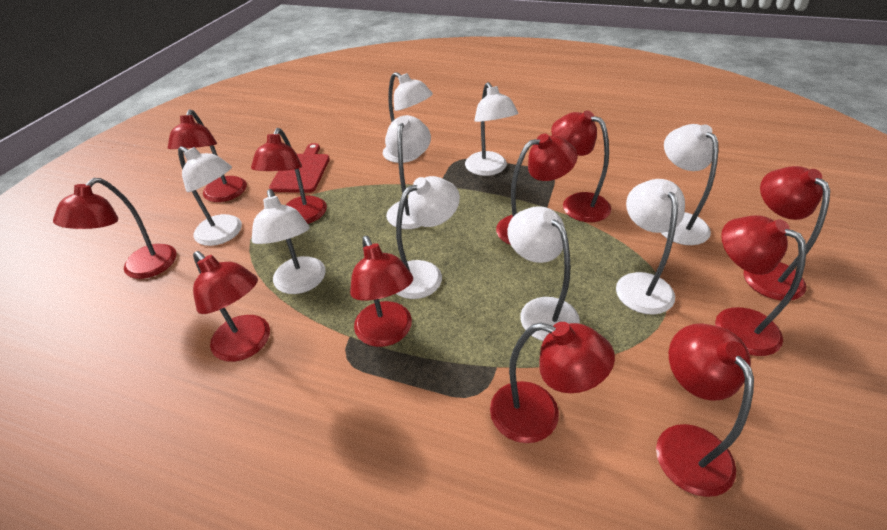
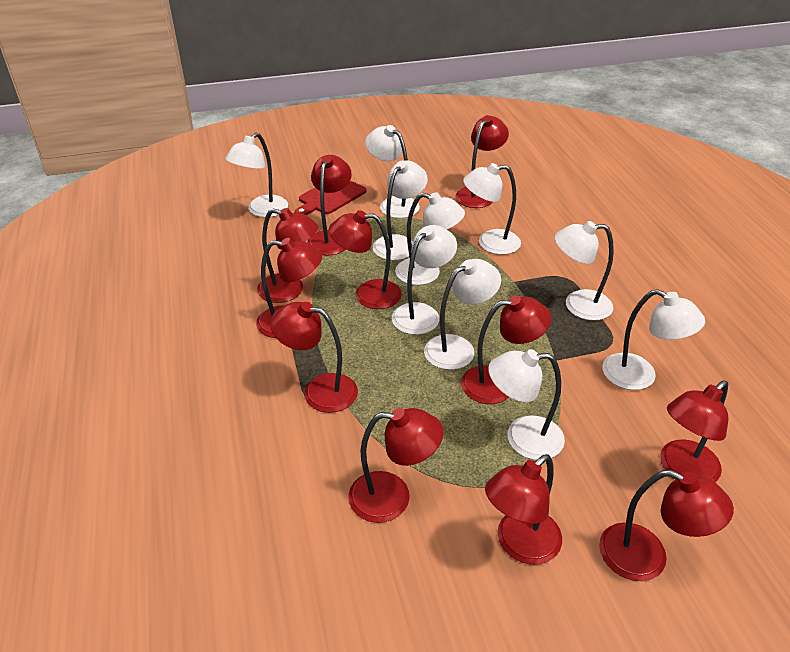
white lamp: 9 -> 10

